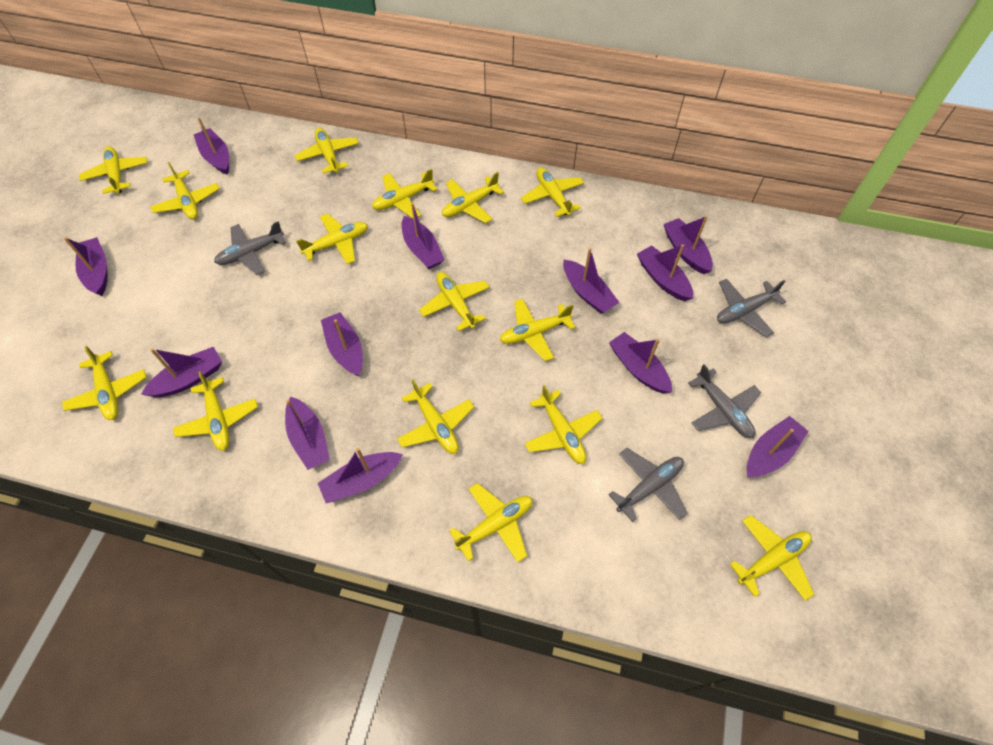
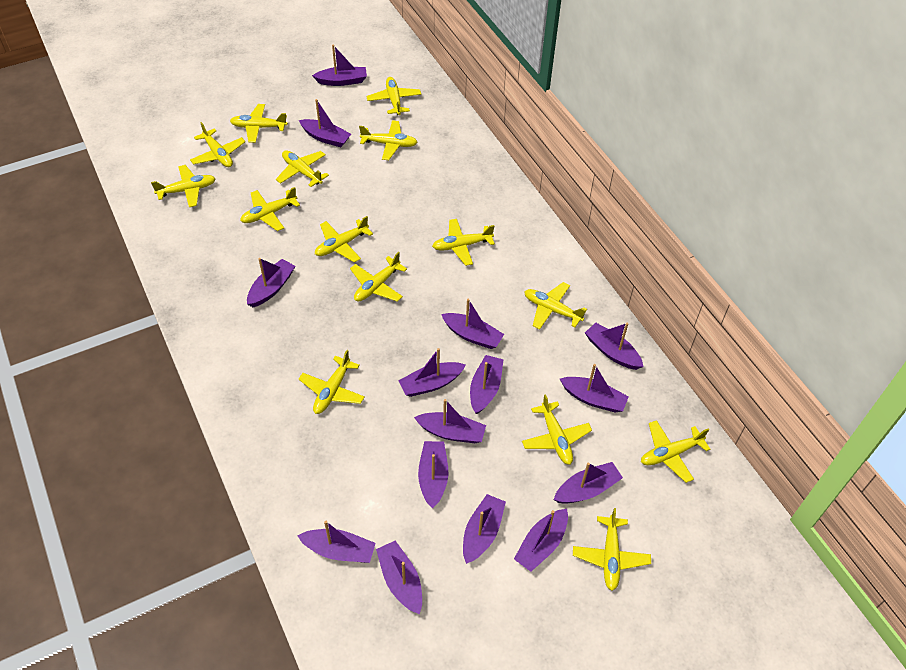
grey plane: 4 -> 0
purple boat: 12 -> 15

